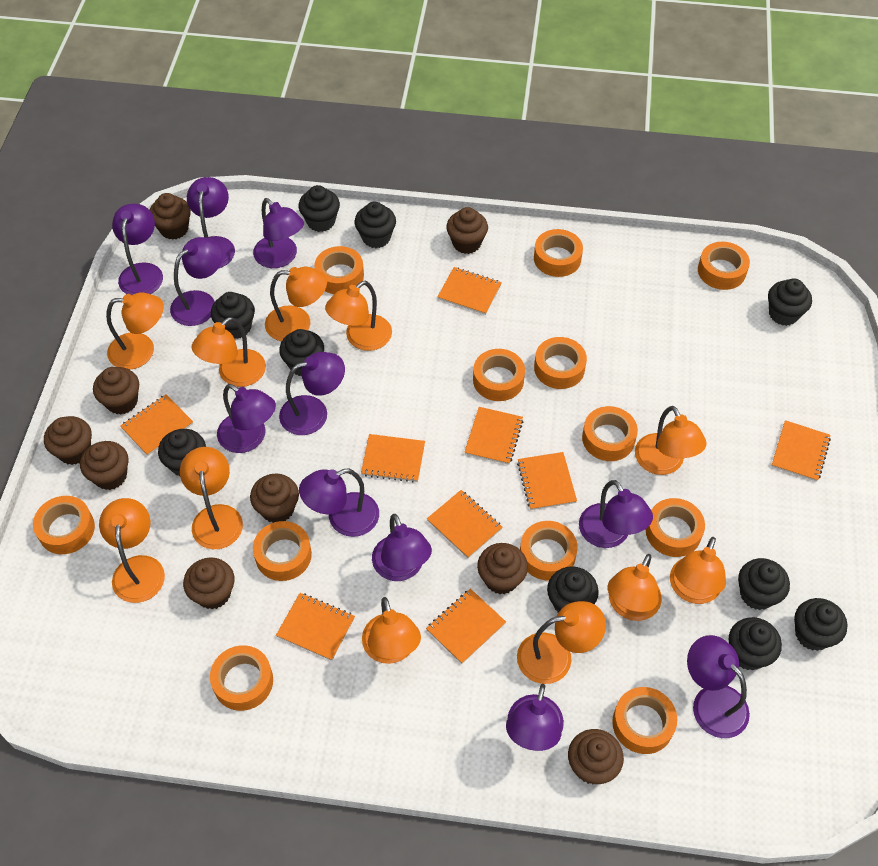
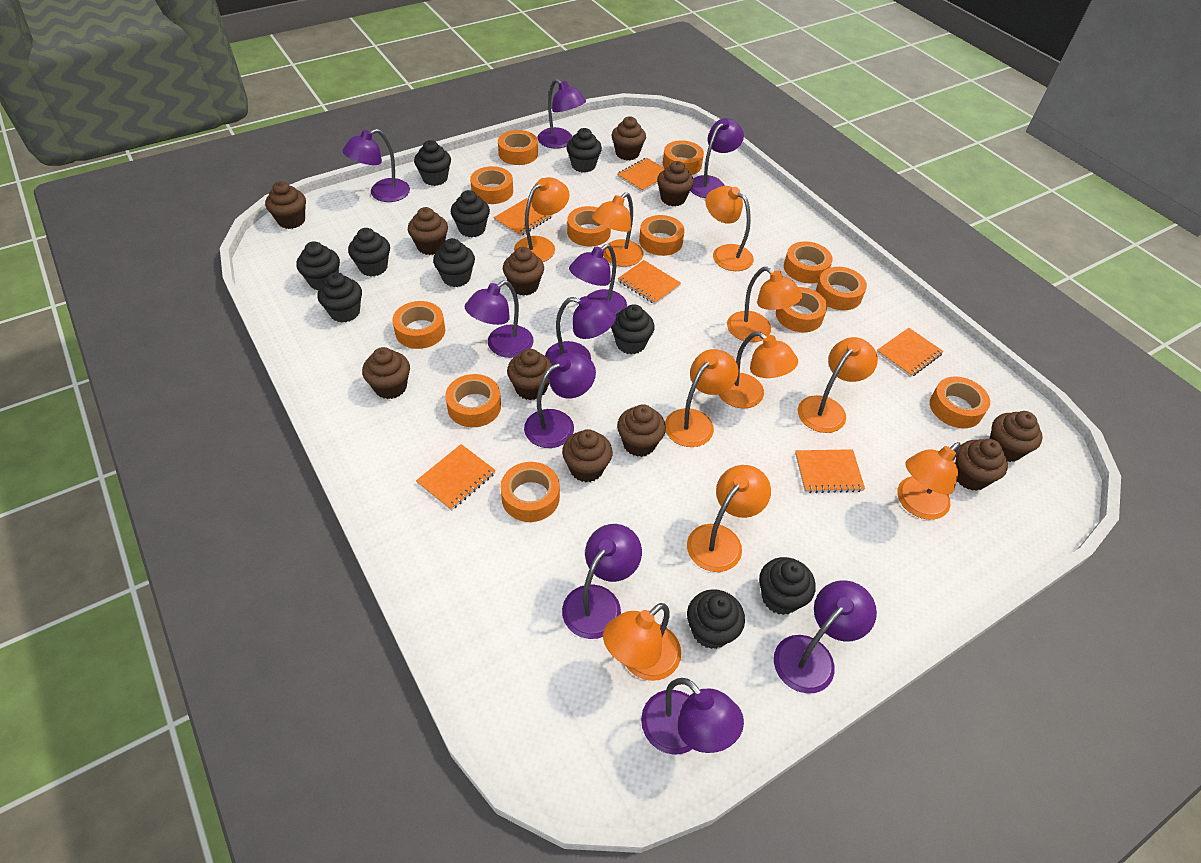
brown cupcake: 9 -> 11
orange lamp: 11 -> 10
orange notebook: 9 -> 6
purple lamp: 11 -> 10

